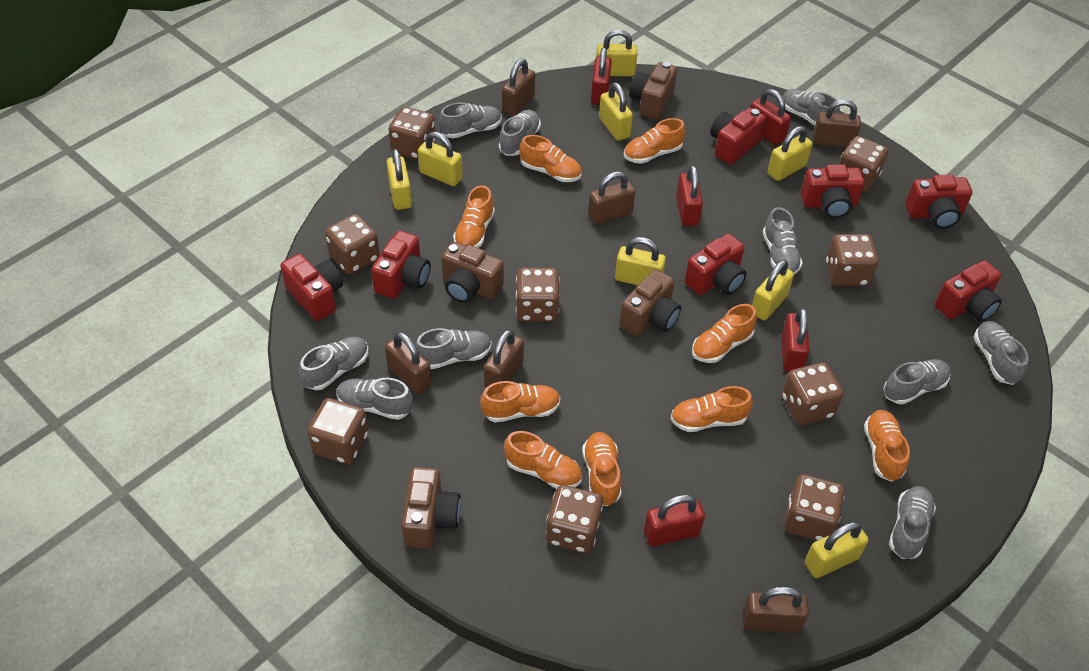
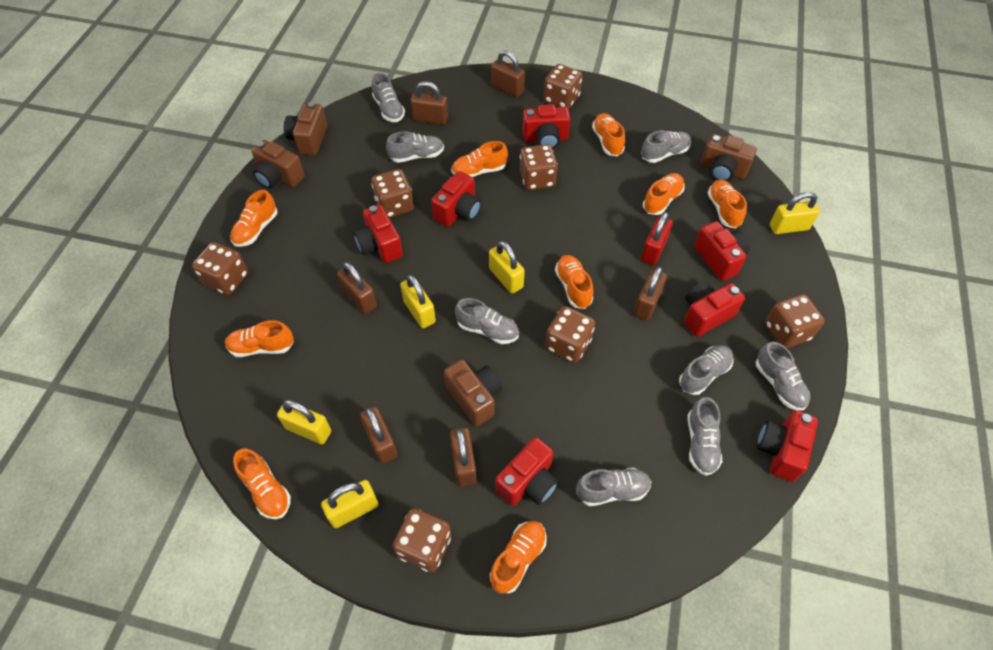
brown dice: 9 -> 7
grey shoe: 10 -> 8
red padlock: 5 -> 1
yellow padlock: 8 -> 5

